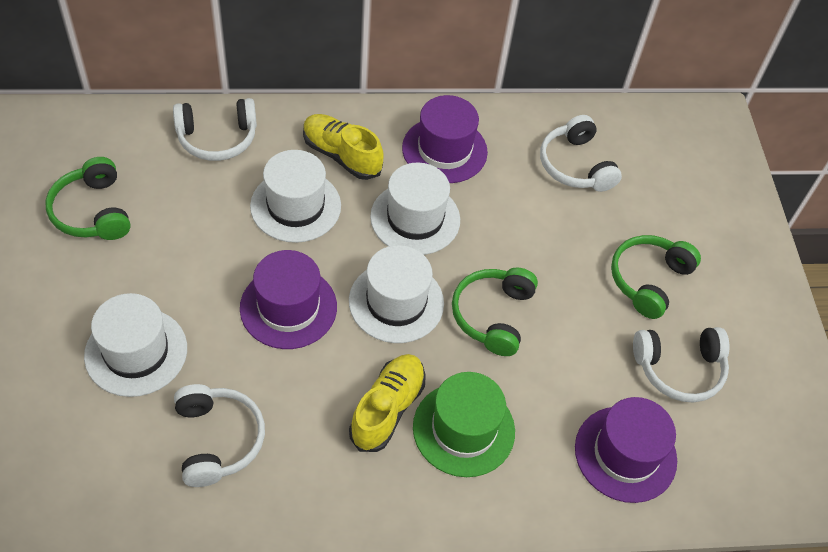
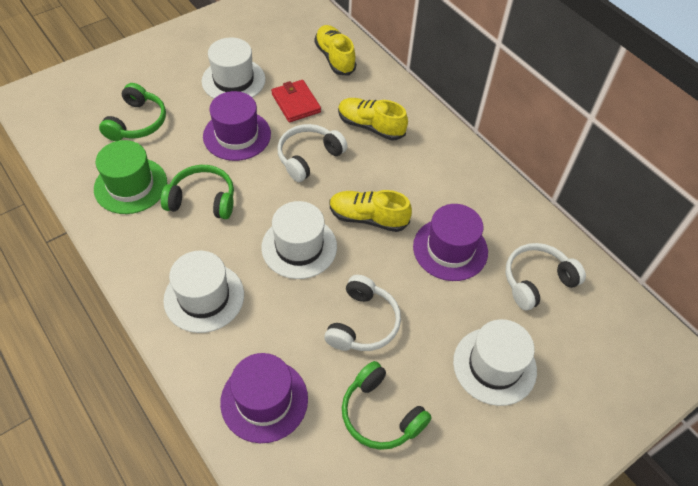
red wallet: 0 -> 1
white headphones: 4 -> 3
yellow shoe: 2 -> 3

